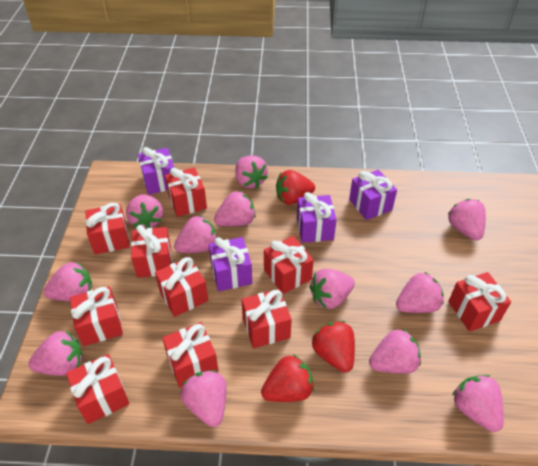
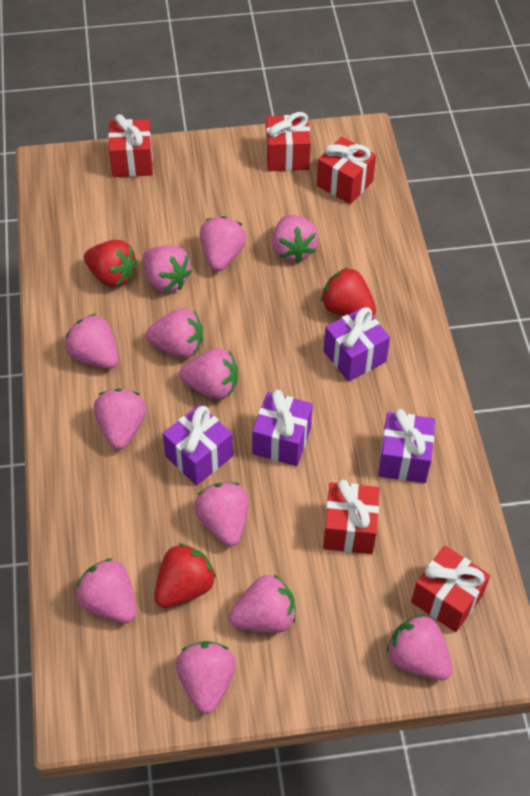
red gift: 10 -> 5

